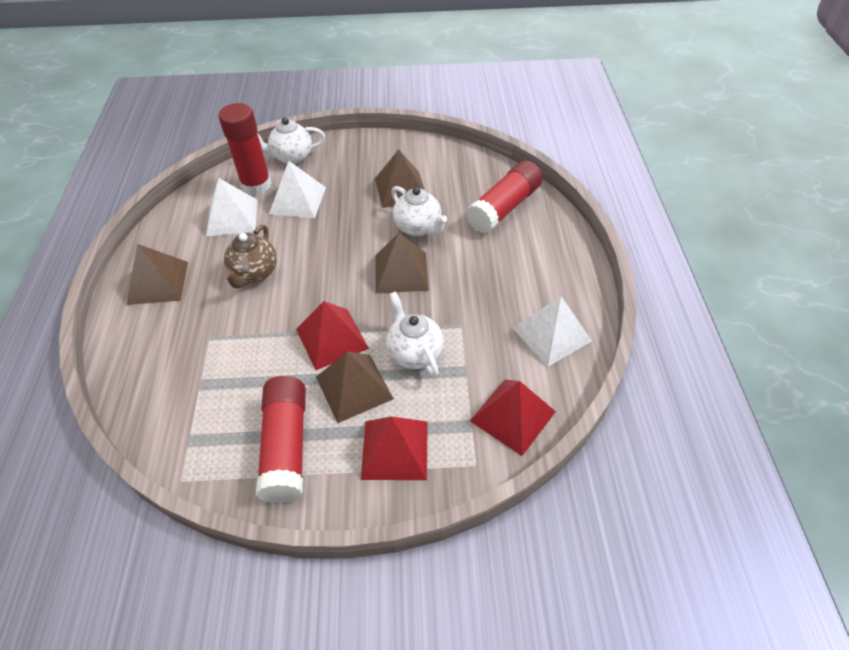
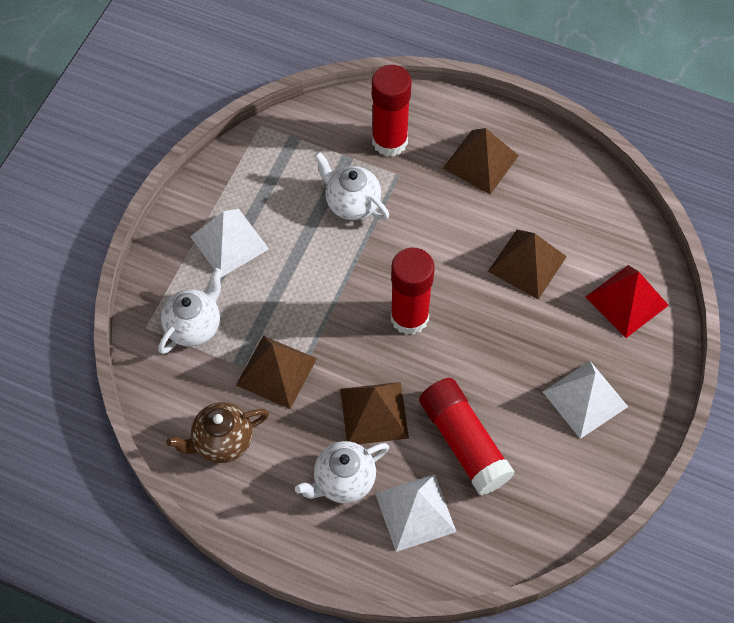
red pyramid: 3 -> 1

